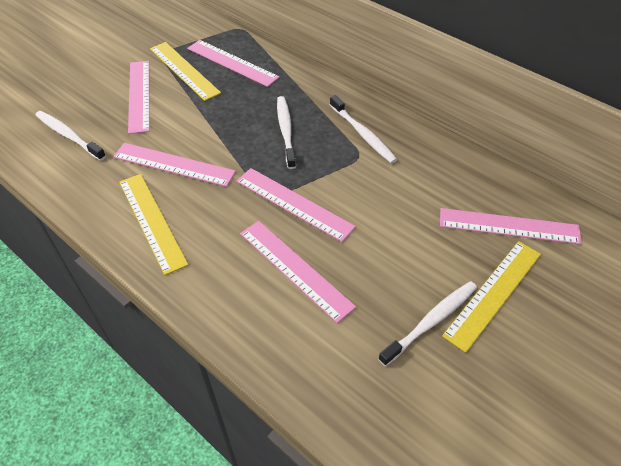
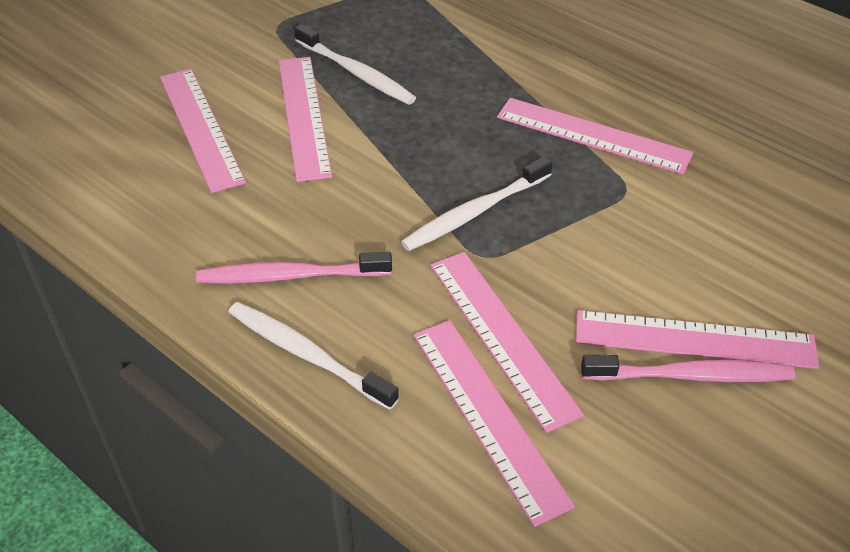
pink toothbrush: 0 -> 2
white toothbrush: 4 -> 3
yellow ruler: 3 -> 0

